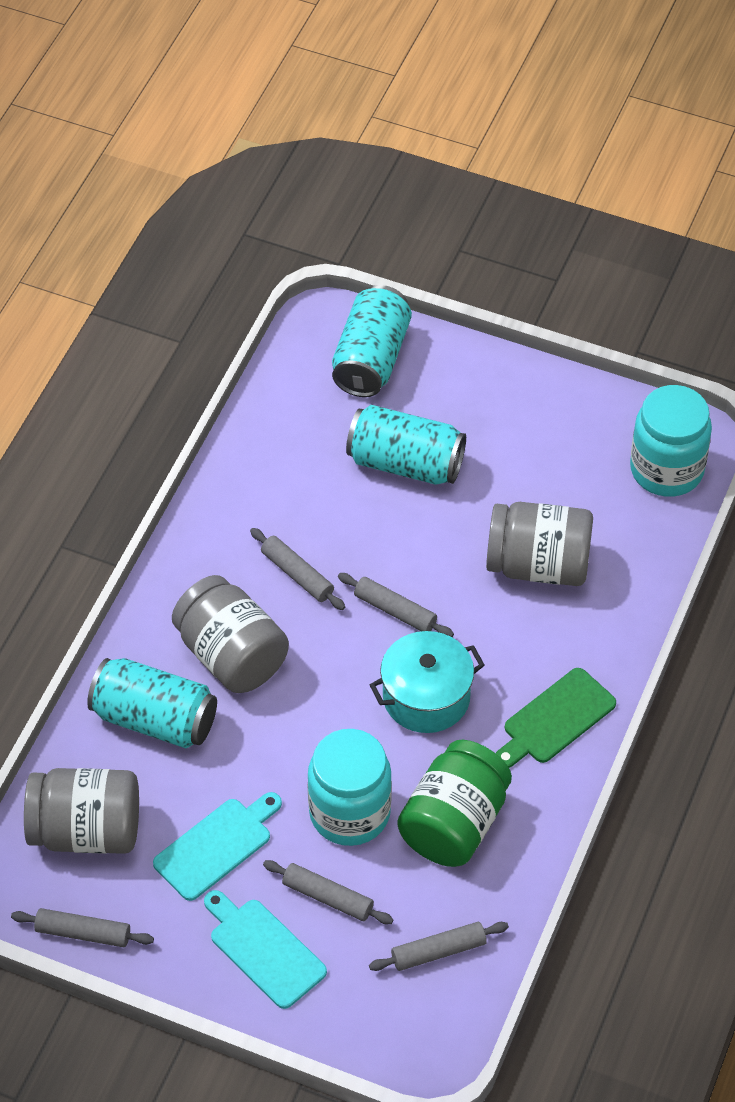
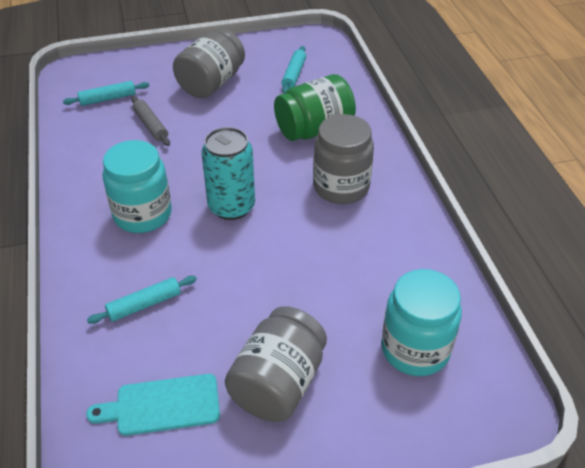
green cutting board: 1 -> 0
grey rolling pin: 5 -> 1
turquoise can: 3 -> 1
turquoise cutting board: 2 -> 1
turquoise pot: 1 -> 0
turquoise rolling pin: 0 -> 3

